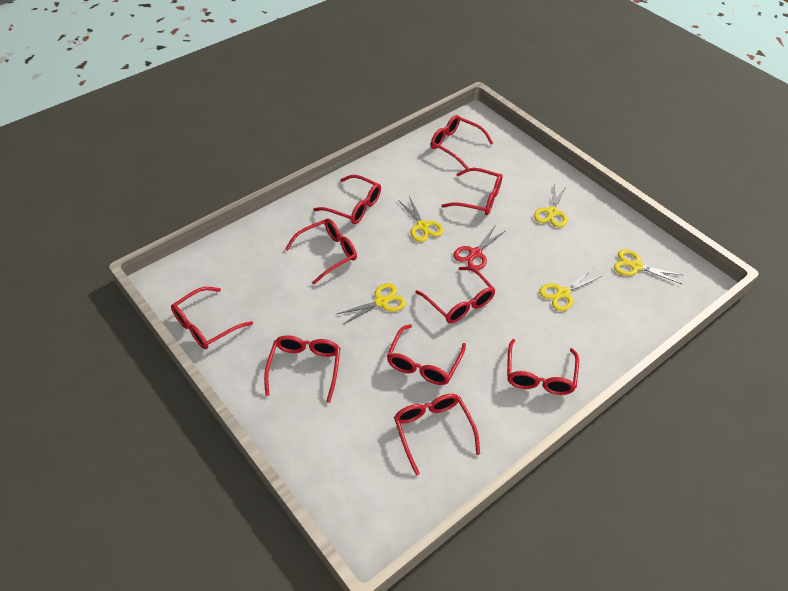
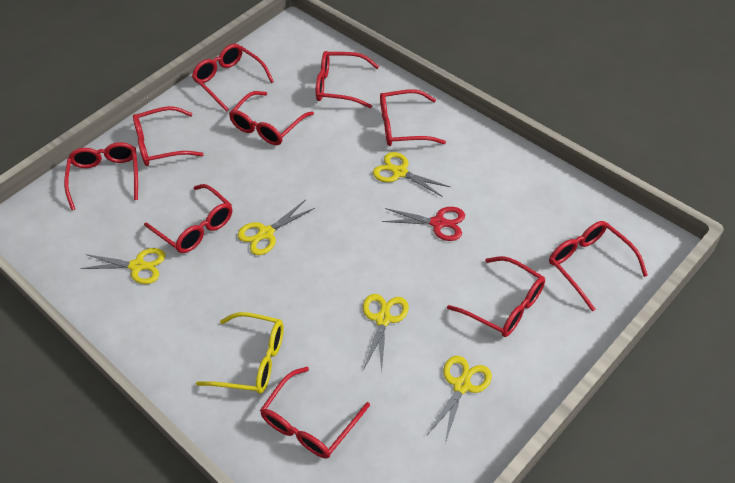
yellow glasses: 0 -> 1

